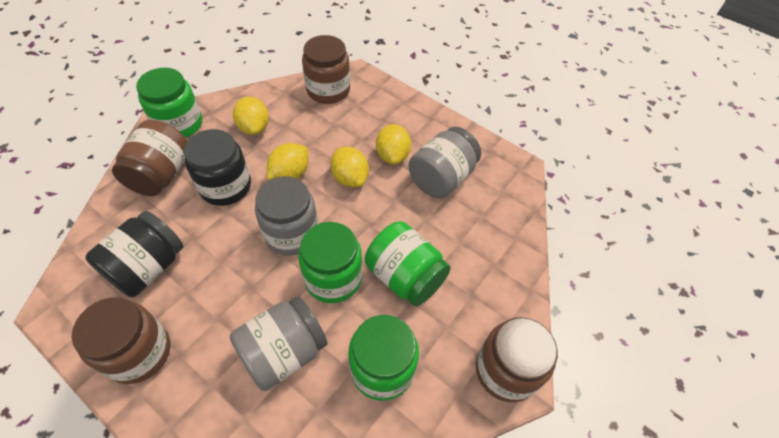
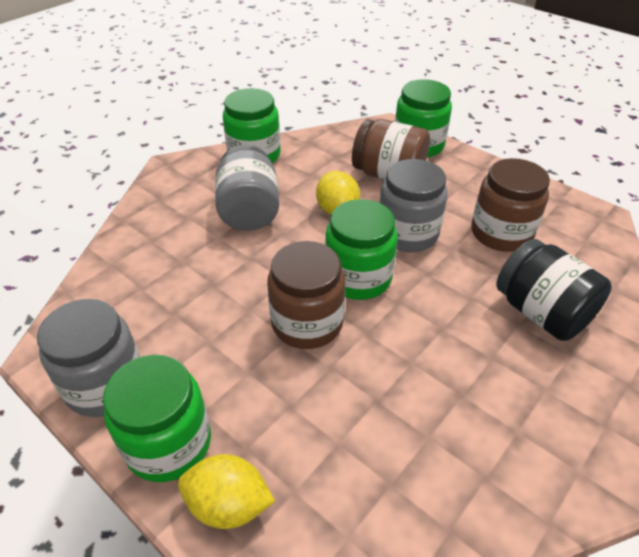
black jar: 2 -> 1
brown jar: 4 -> 3
yellow lemon: 4 -> 2

